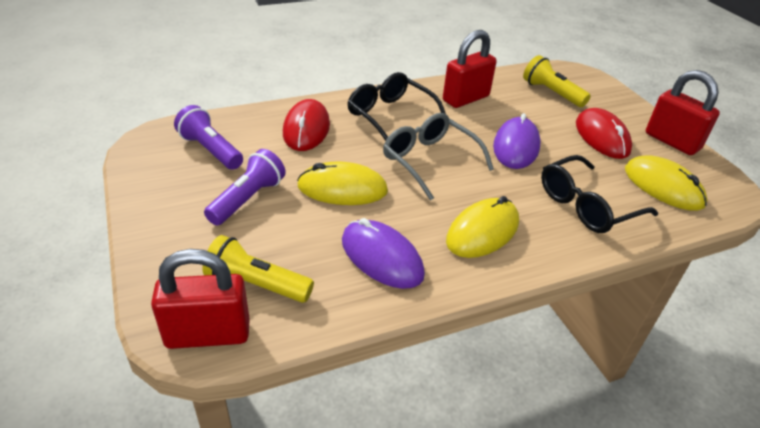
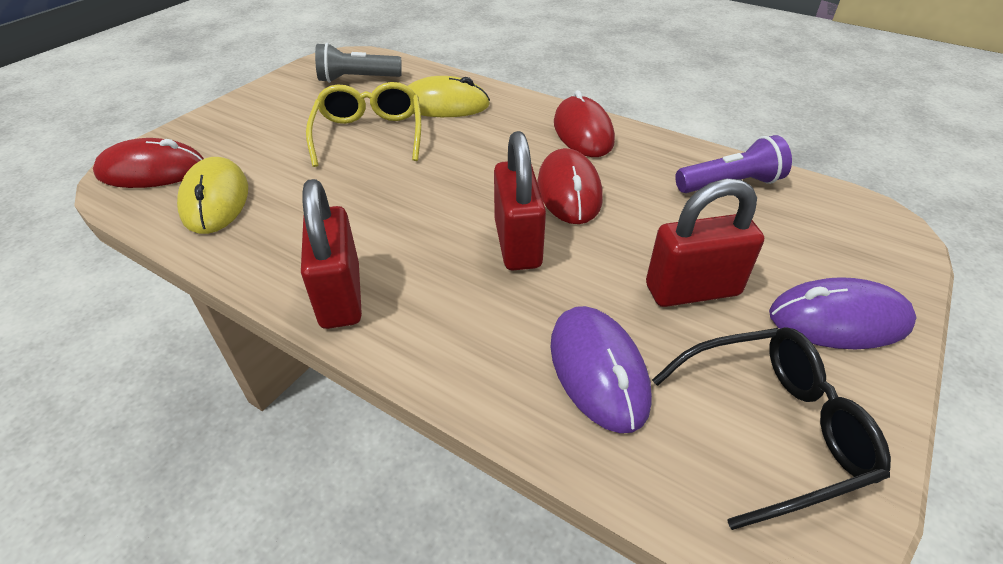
black glasses: 2 -> 1
grey flashlight: 0 -> 1
grey glasses: 1 -> 0
purple flashlight: 2 -> 1
red mouse: 2 -> 3
yellow flashlight: 2 -> 0
yellow glasses: 0 -> 1
yellow mouse: 3 -> 2

